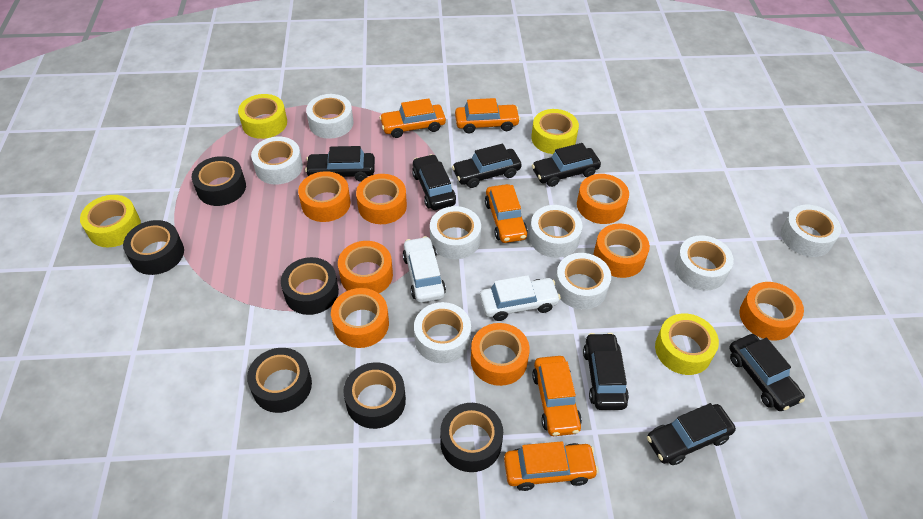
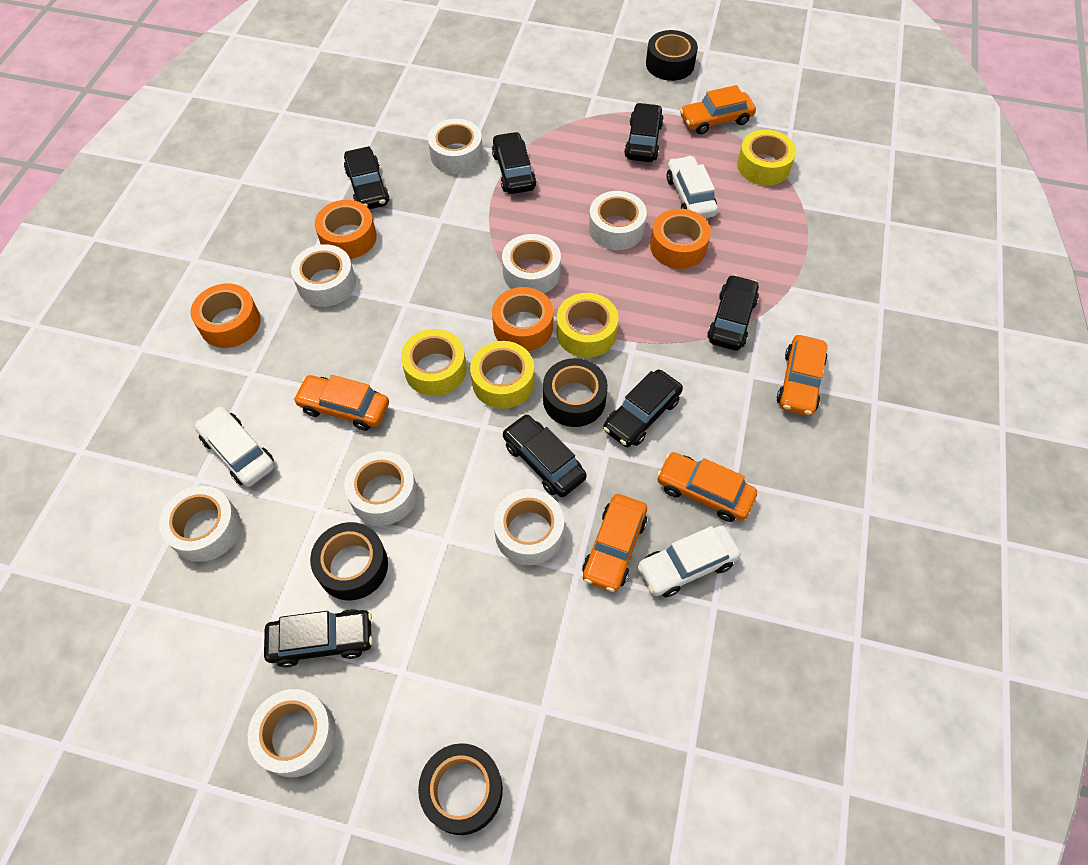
black tape: 6 -> 4
orange tape: 8 -> 4
white car: 2 -> 3

